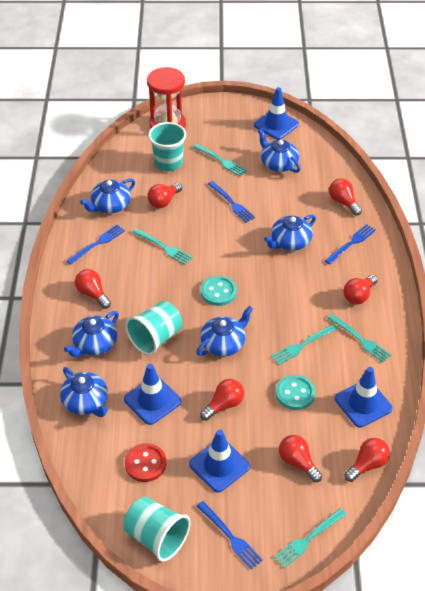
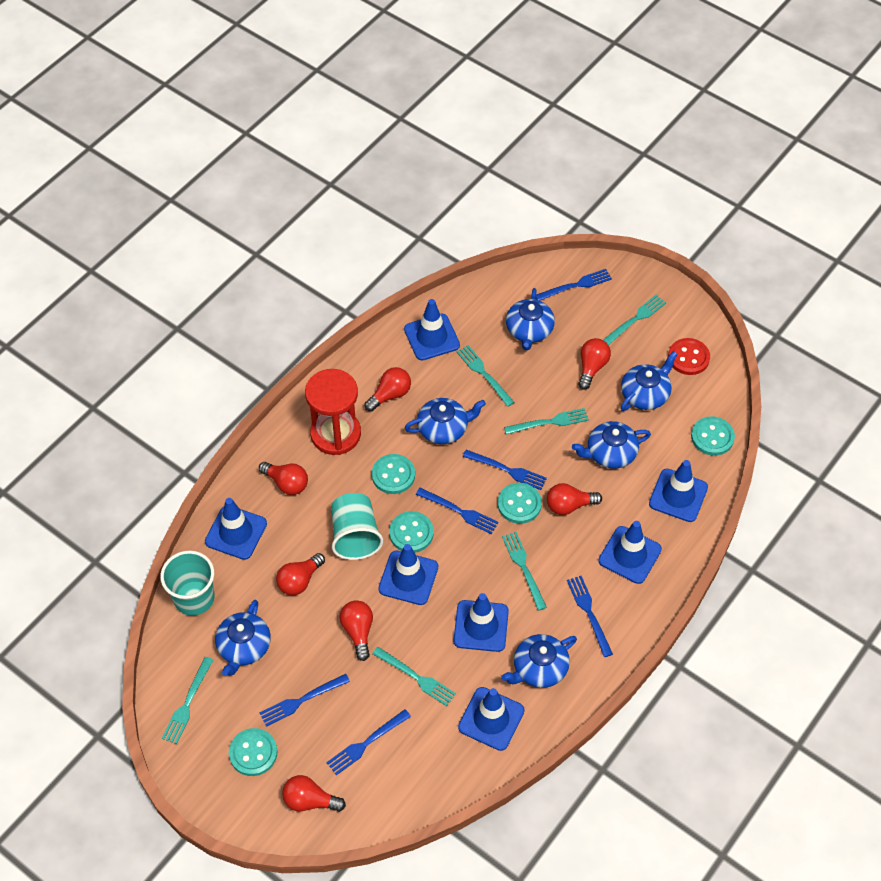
blue fork: 4 -> 6
blue traffic cone: 4 -> 7
turquoise button: 2 -> 5
turquoise cup: 3 -> 2
turquoise fork: 5 -> 6

